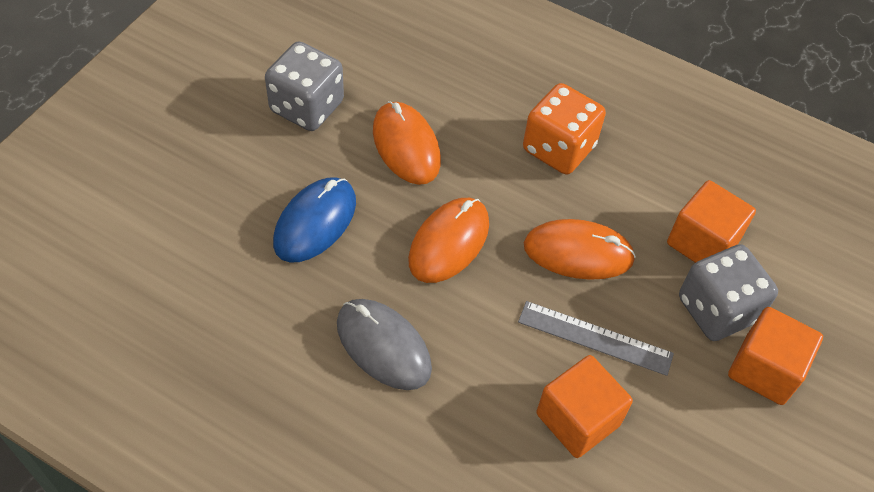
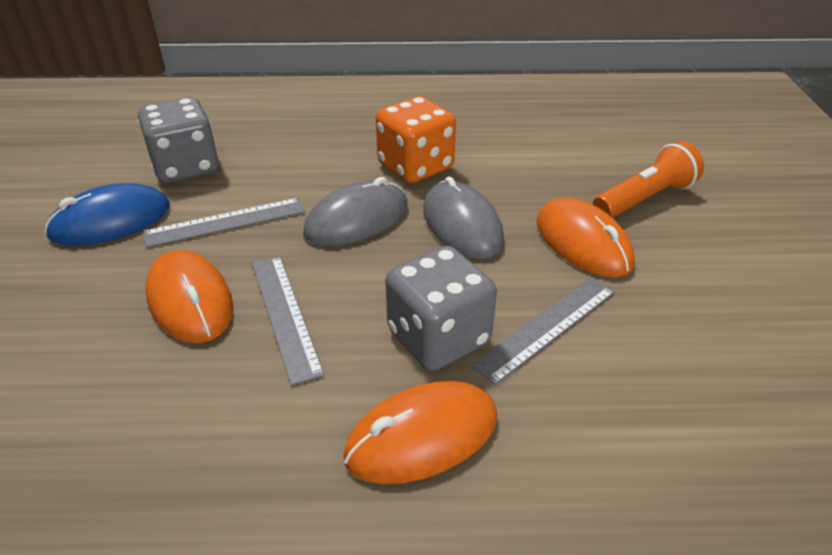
grey mouse: 1 -> 2
grey ruler: 1 -> 3
orange cube: 3 -> 0
orange flashlight: 0 -> 1

